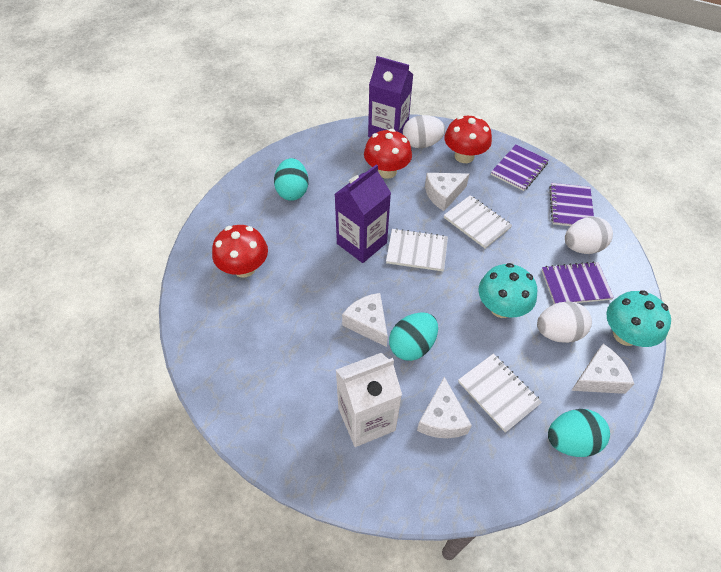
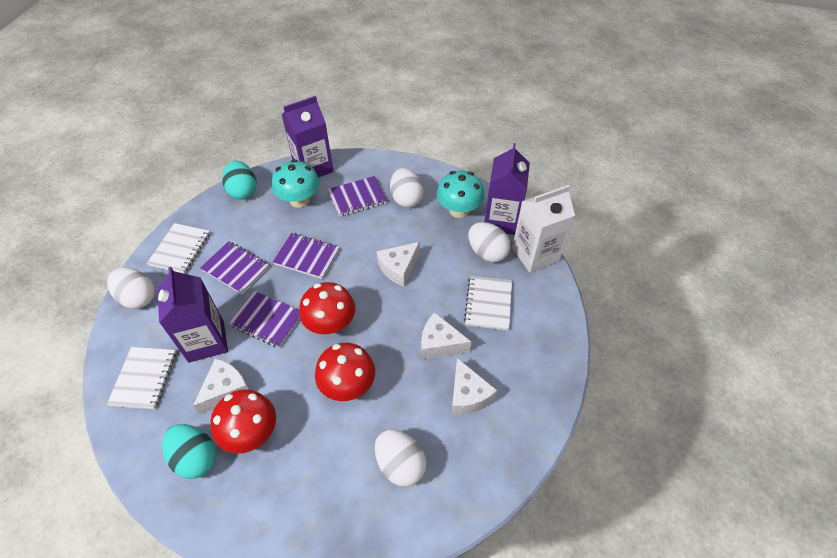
purple carton: 2 -> 3
purple notebook: 3 -> 4
turquoise egg: 3 -> 2
white egg: 3 -> 4

